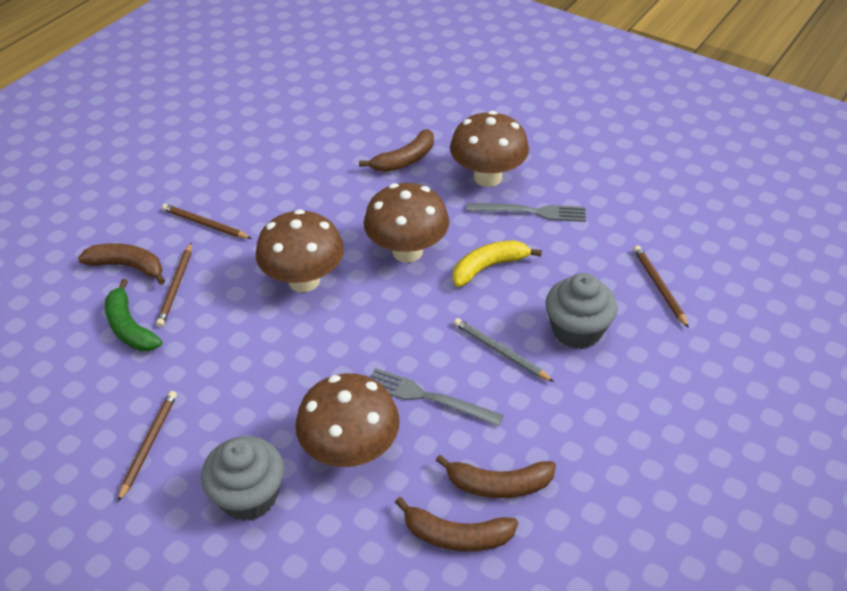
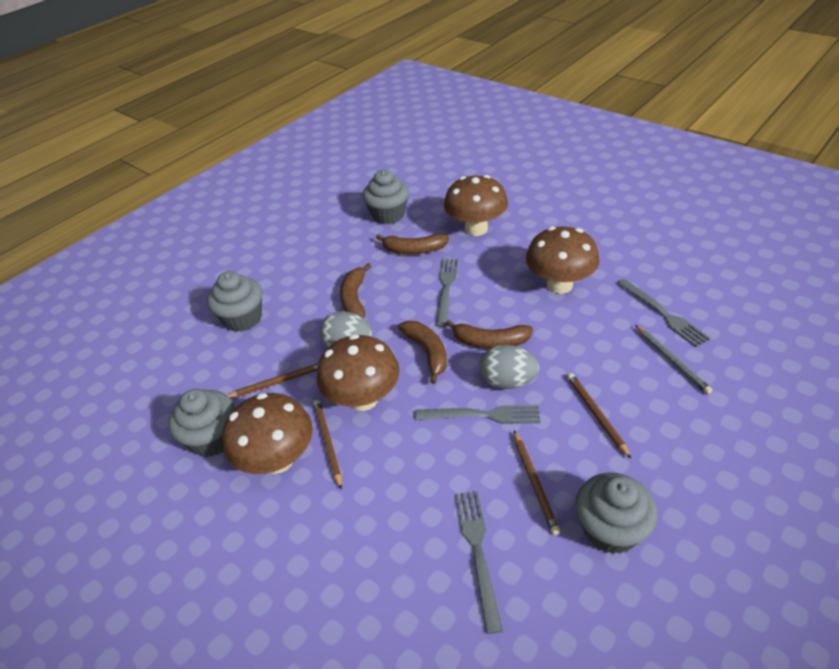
green banana: 1 -> 0
grey cupcake: 2 -> 4
grey egg: 0 -> 2
grey fork: 2 -> 4
yellow banana: 1 -> 0

